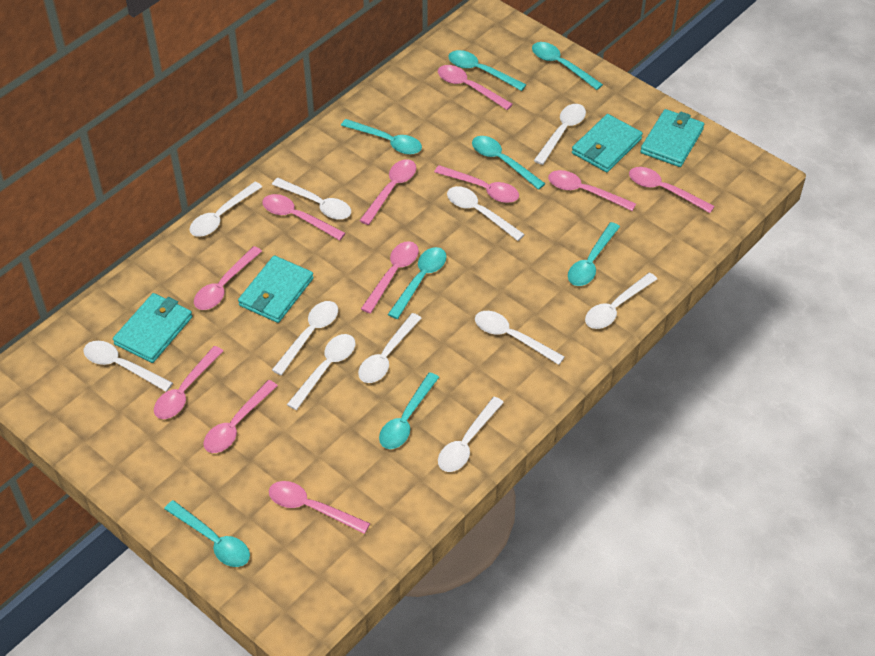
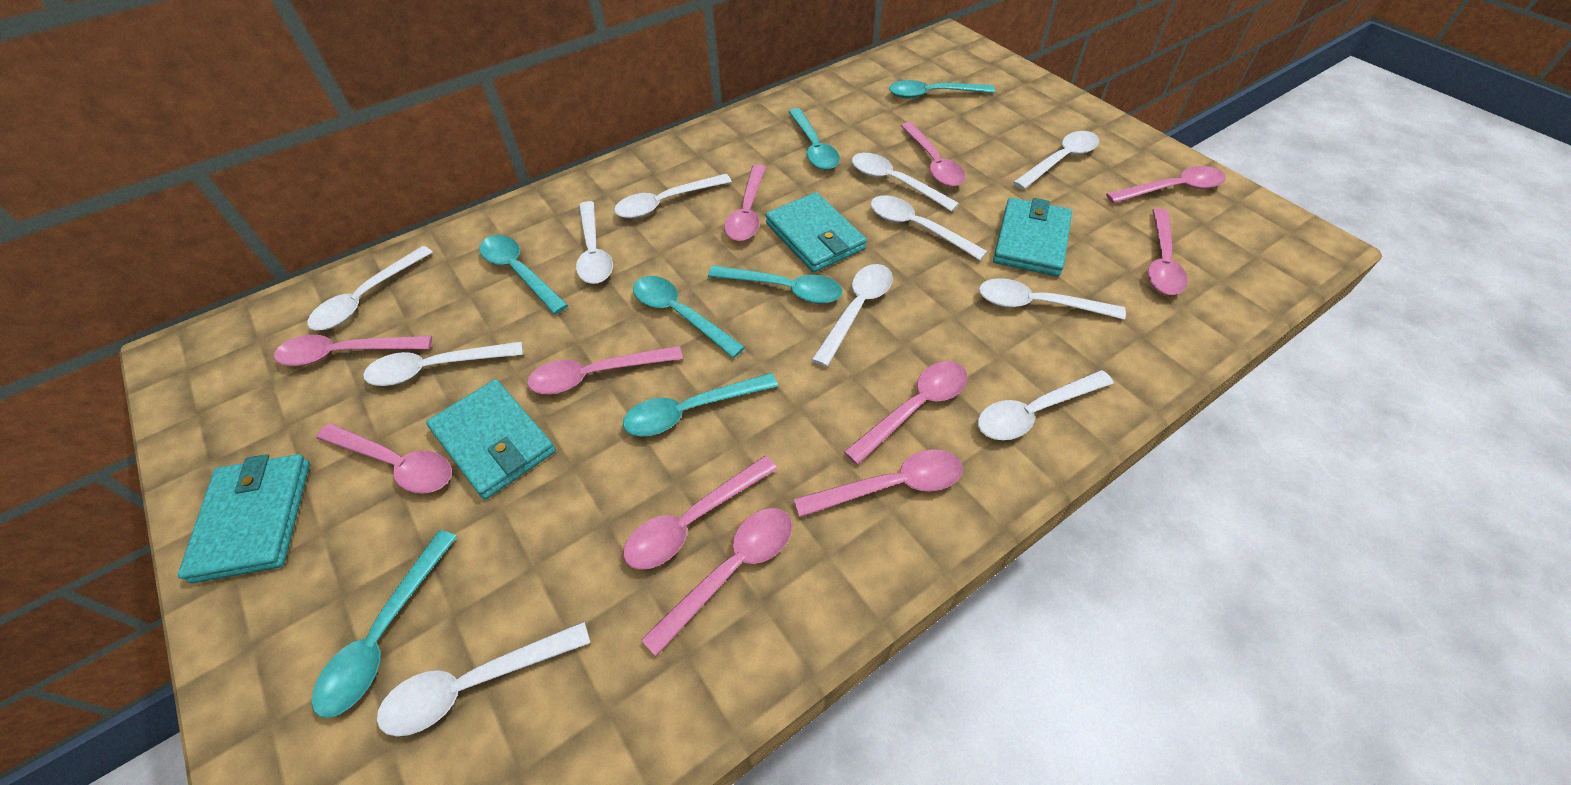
turquoise spoon: 8 -> 7

